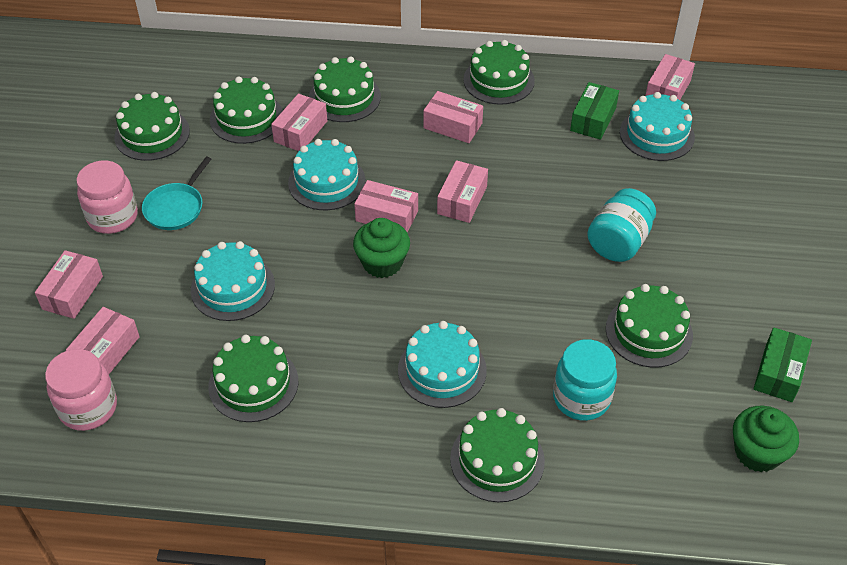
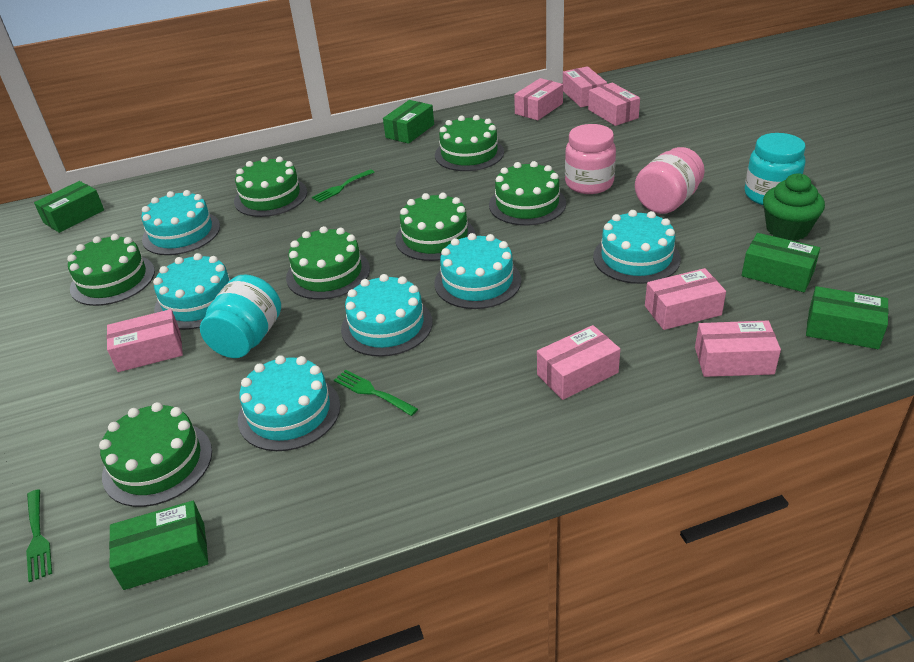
green box: 2 -> 5
green cupcake: 2 -> 1
green fork: 0 -> 3
turquoise cake: 4 -> 6
turquoise pan: 1 -> 0

